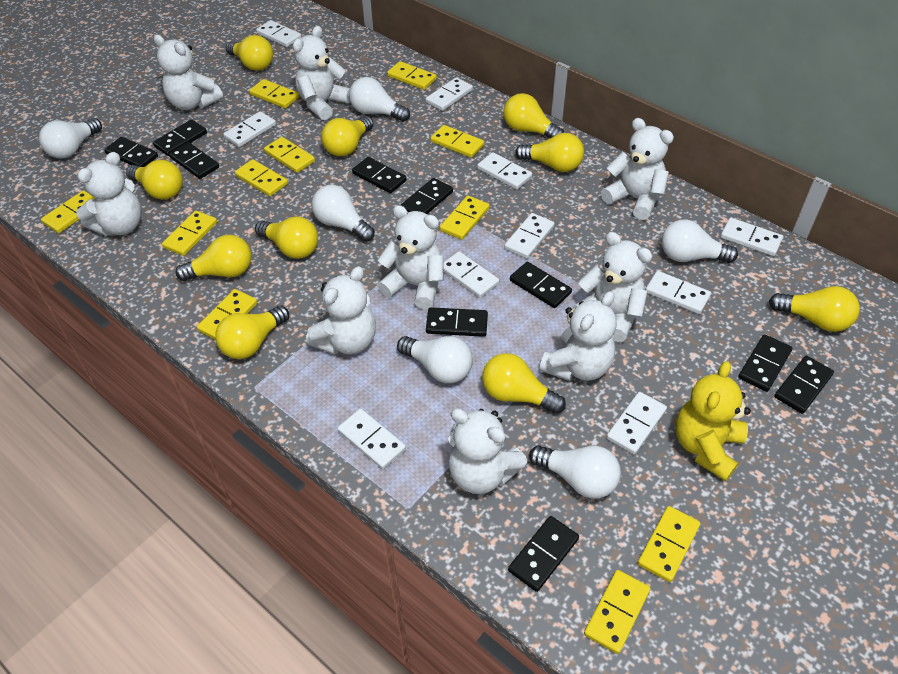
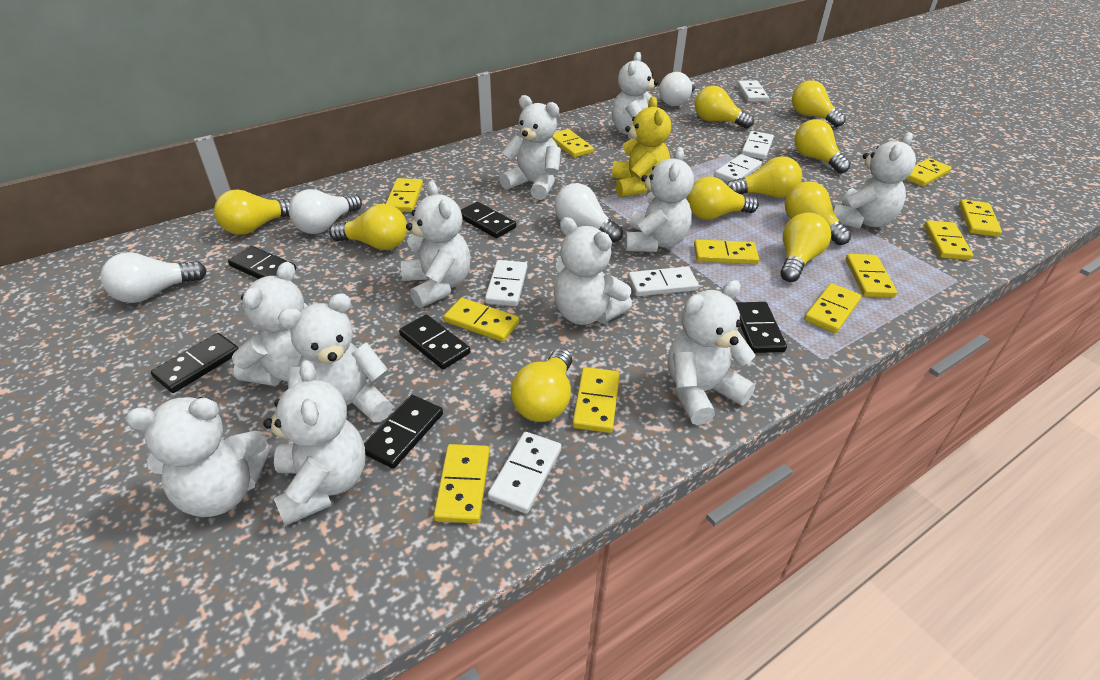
black domino: 10 -> 6
white domino: 10 -> 6
white light bulb: 6 -> 4
white teddy bear: 9 -> 11

